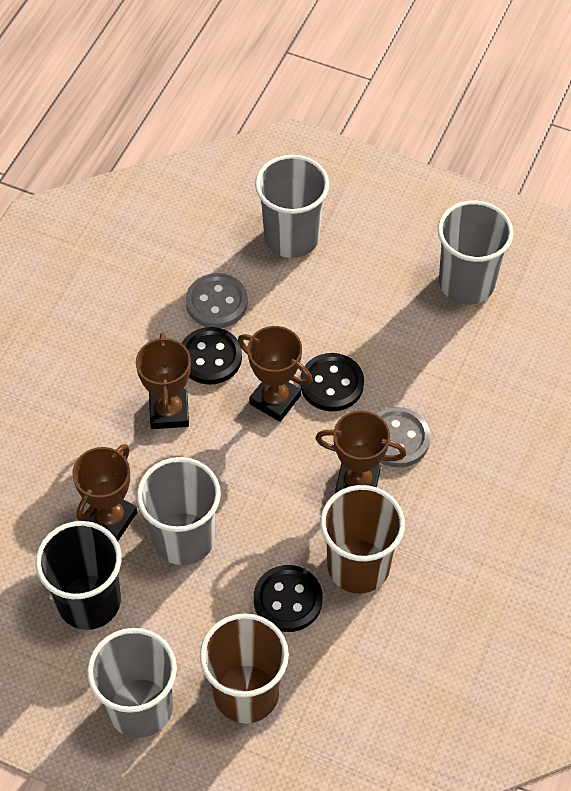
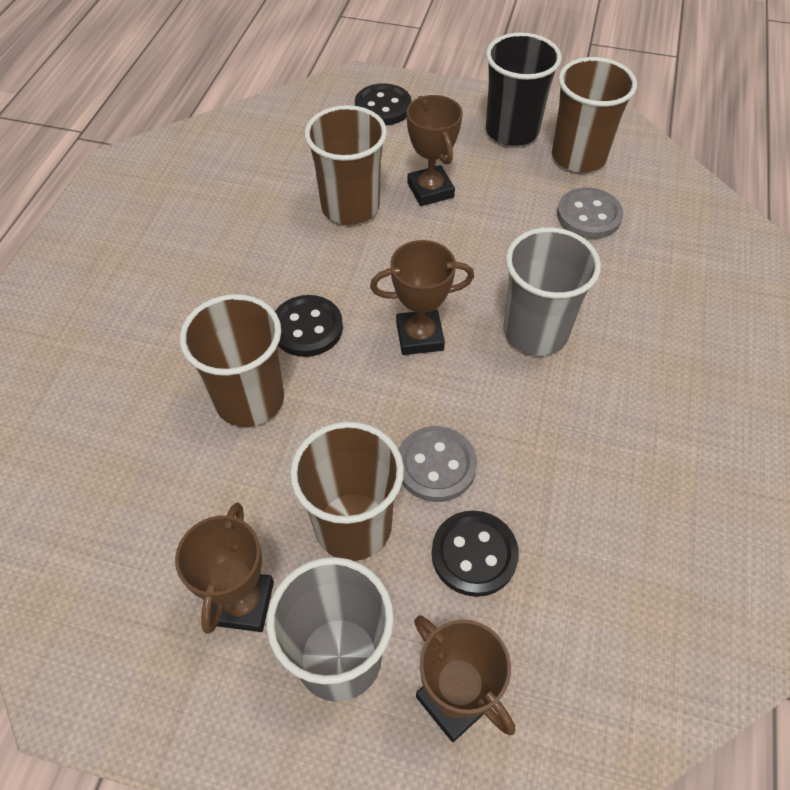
brown cup: 2 -> 4
grey cup: 4 -> 2

